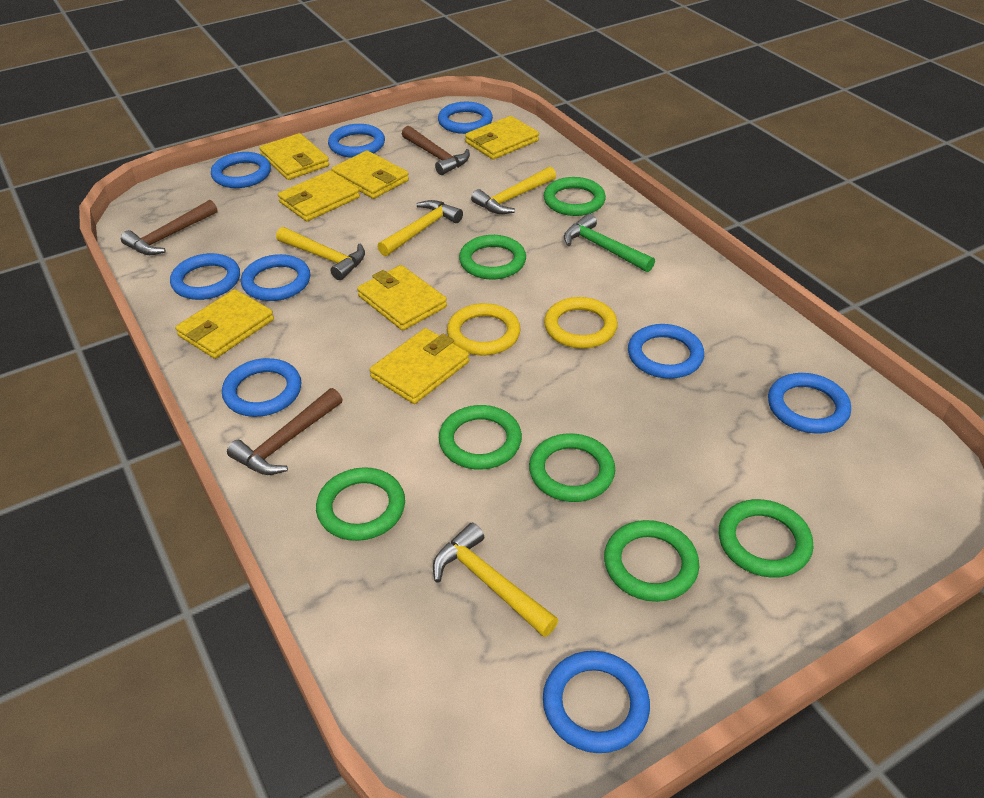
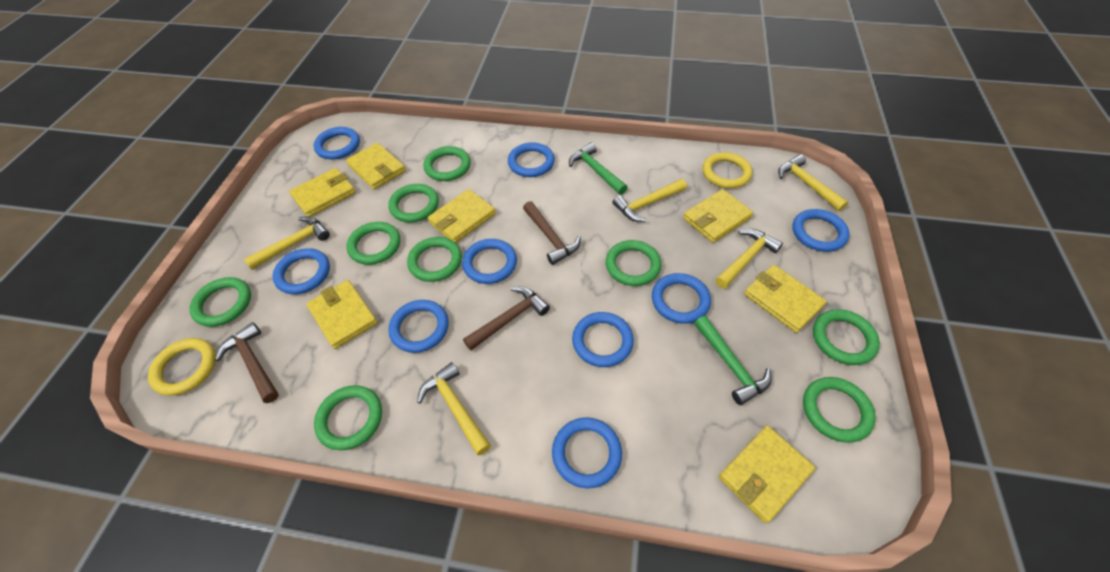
green hammer: 1 -> 2
green ring: 7 -> 9
yellow hammer: 4 -> 5

